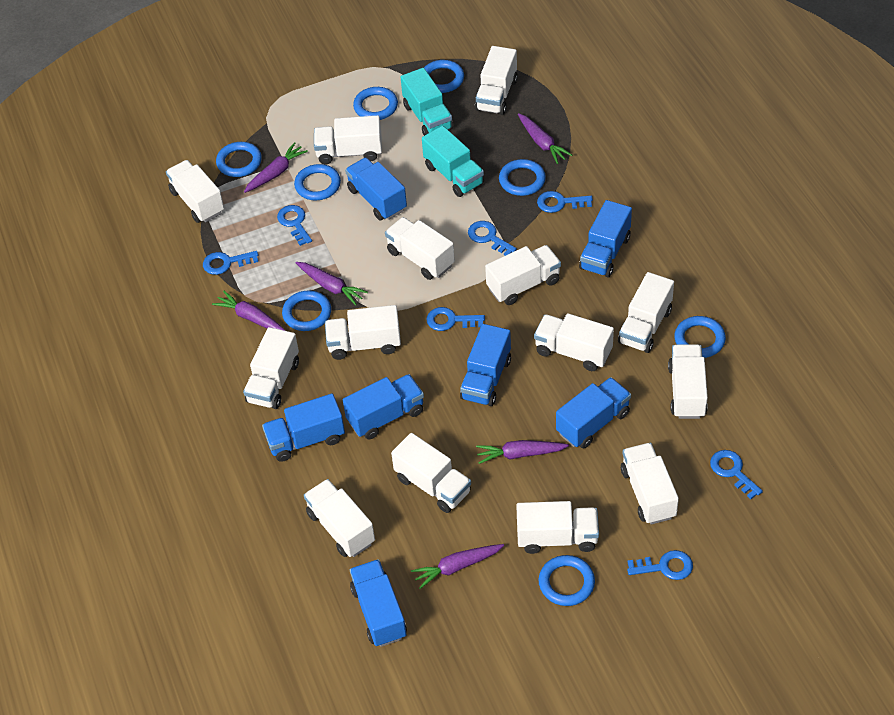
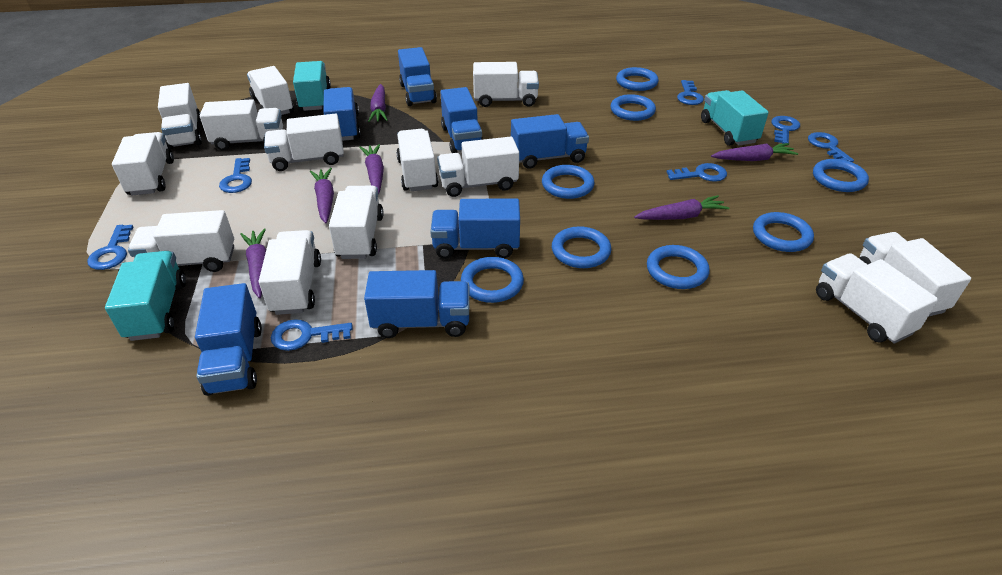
turquoise truck: 2 -> 3
white truck: 14 -> 13

